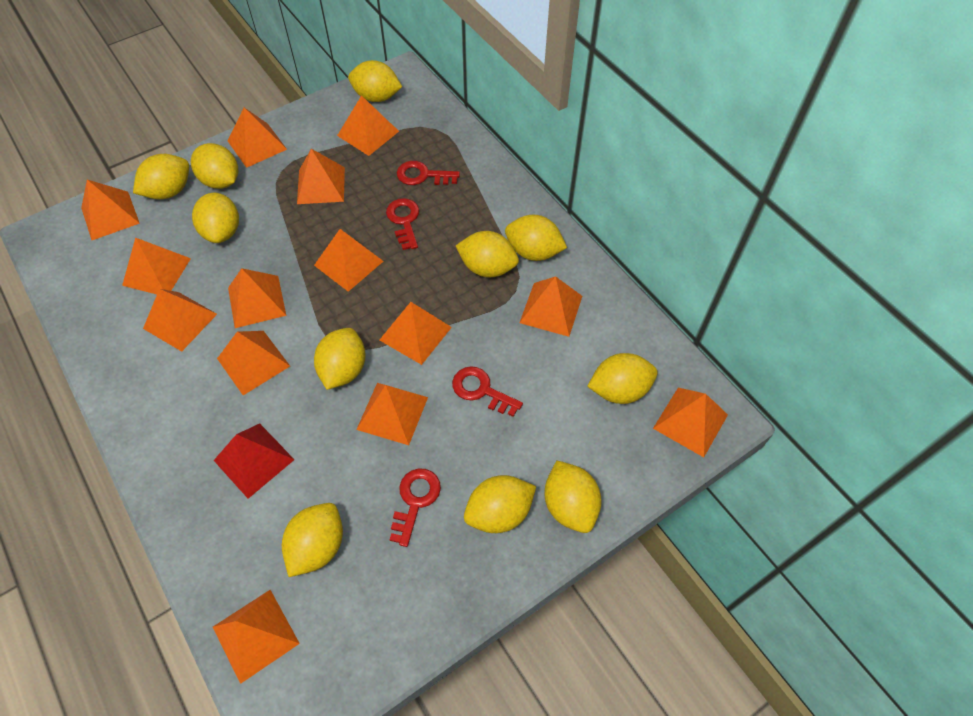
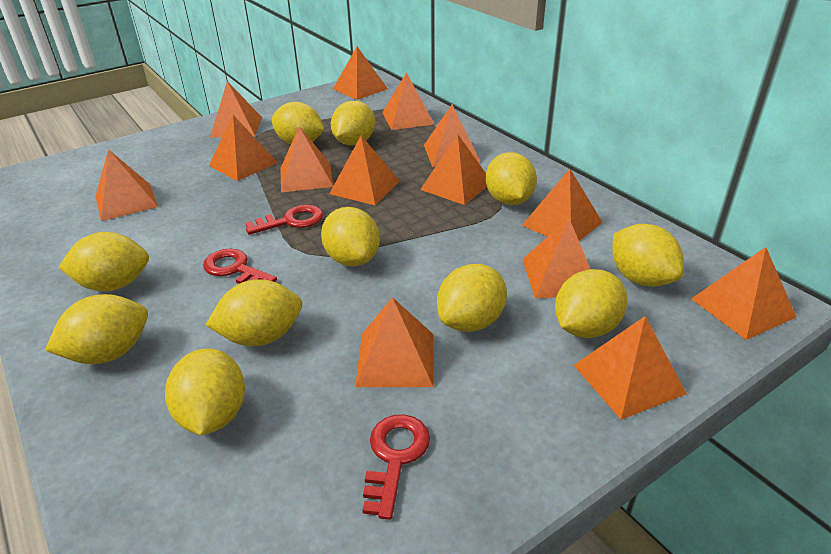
red key: 4 -> 3
red pyramid: 1 -> 0

